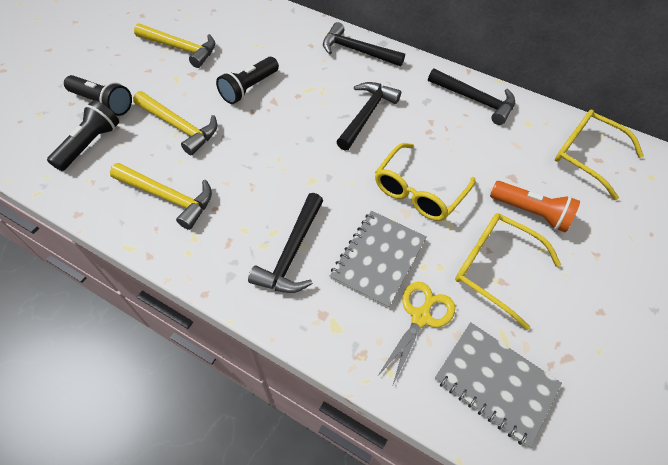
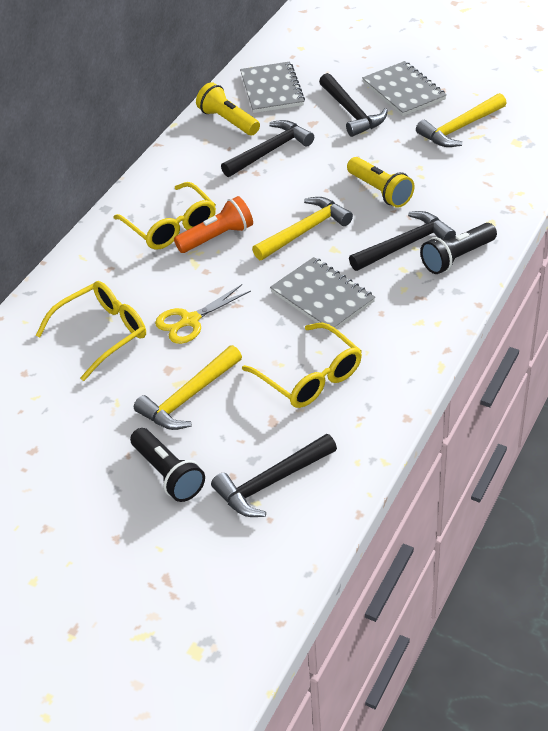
black flashlight: 3 -> 2
grey notebook: 2 -> 3
yellow flashlight: 0 -> 2

